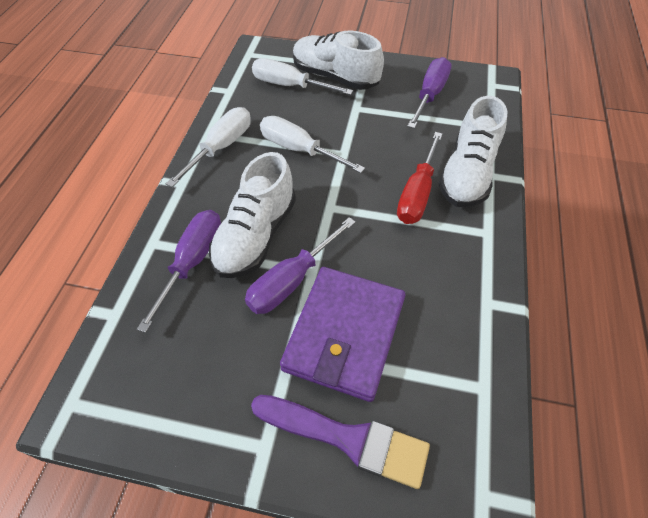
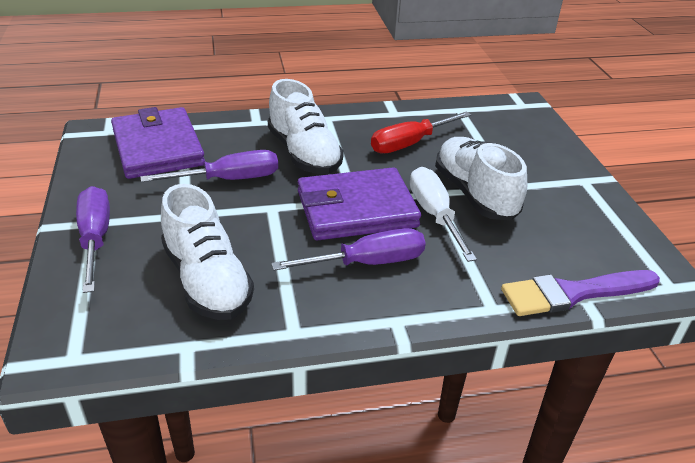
purple wallet: 1 -> 2
white screwdriver: 3 -> 1

